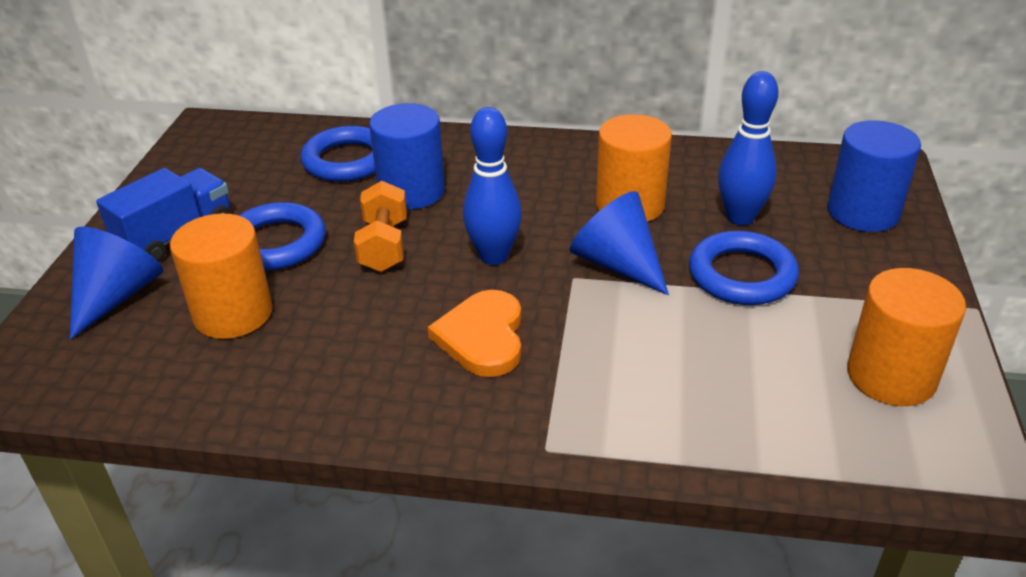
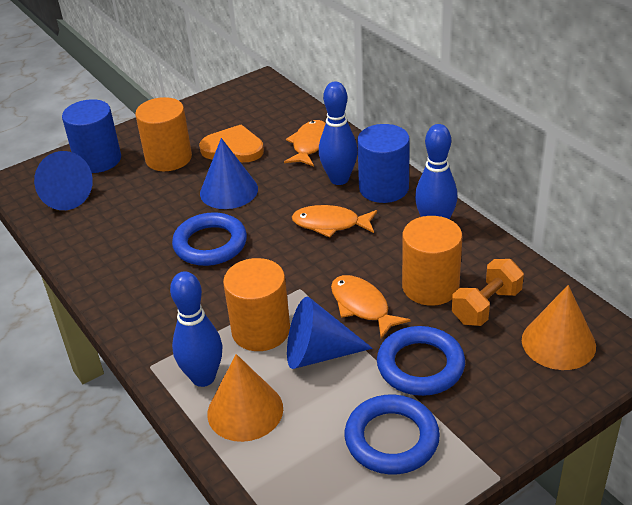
blue bowling pin: 2 -> 3
blue cone: 2 -> 3
blue truck: 1 -> 0
orange cone: 0 -> 2
orange fish: 0 -> 3

